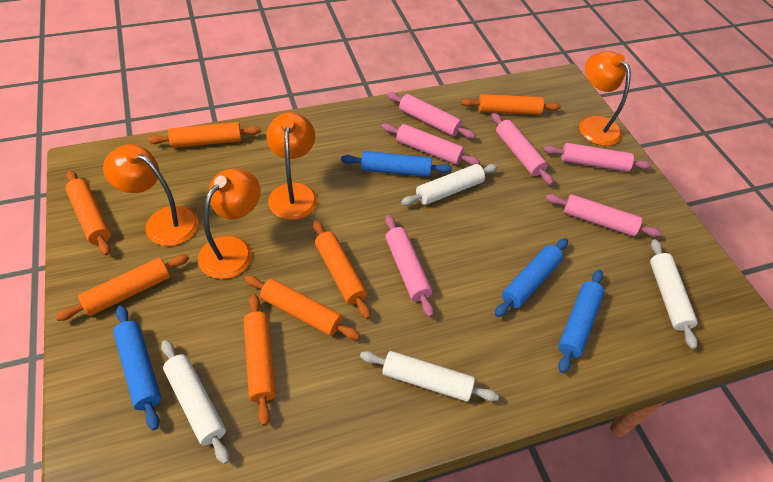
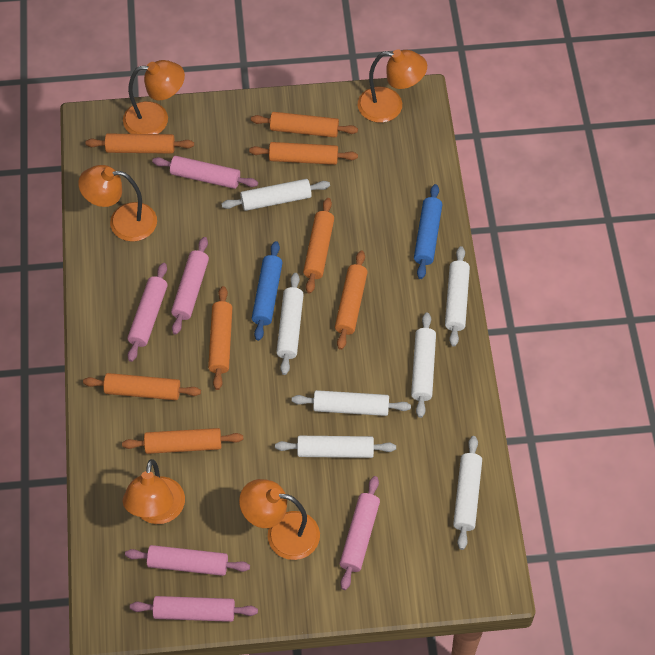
blue rolling pin: 4 -> 2
orange lamp: 4 -> 5
orange rolling pin: 7 -> 8
white rolling pin: 4 -> 7

